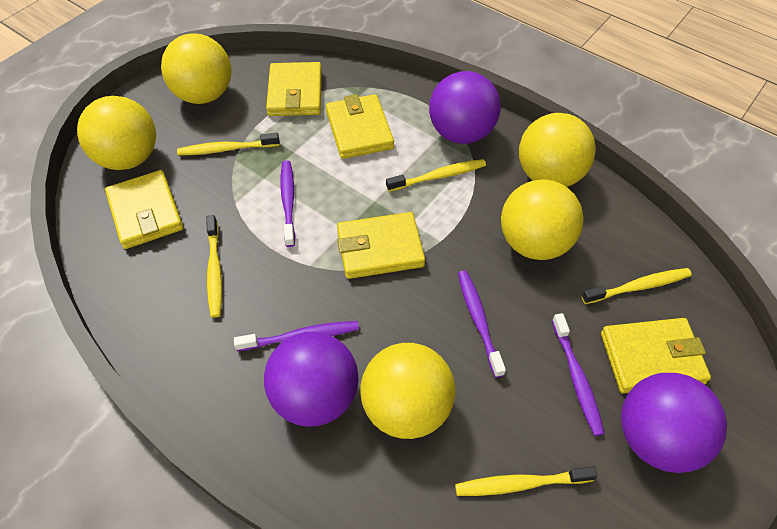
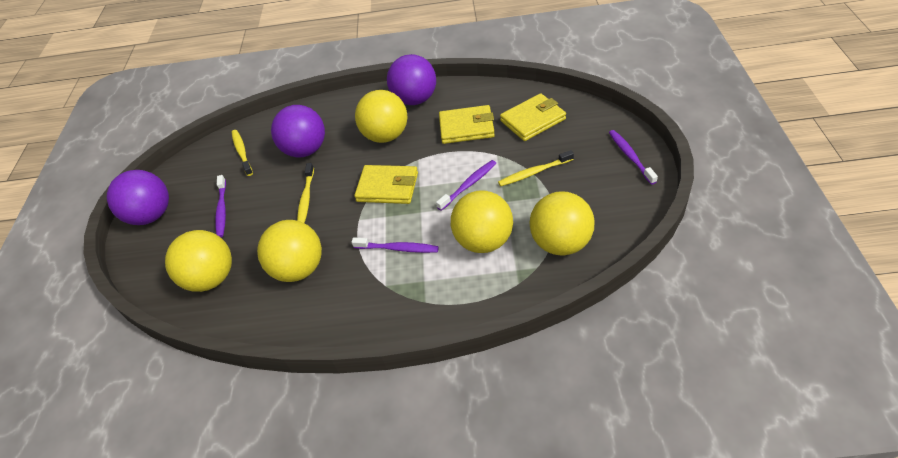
yellow toothbrush: 5 -> 3
yellow wallet: 5 -> 3

